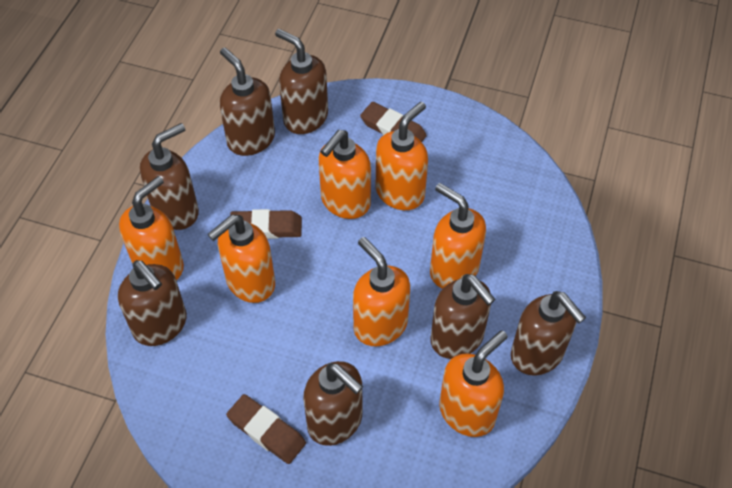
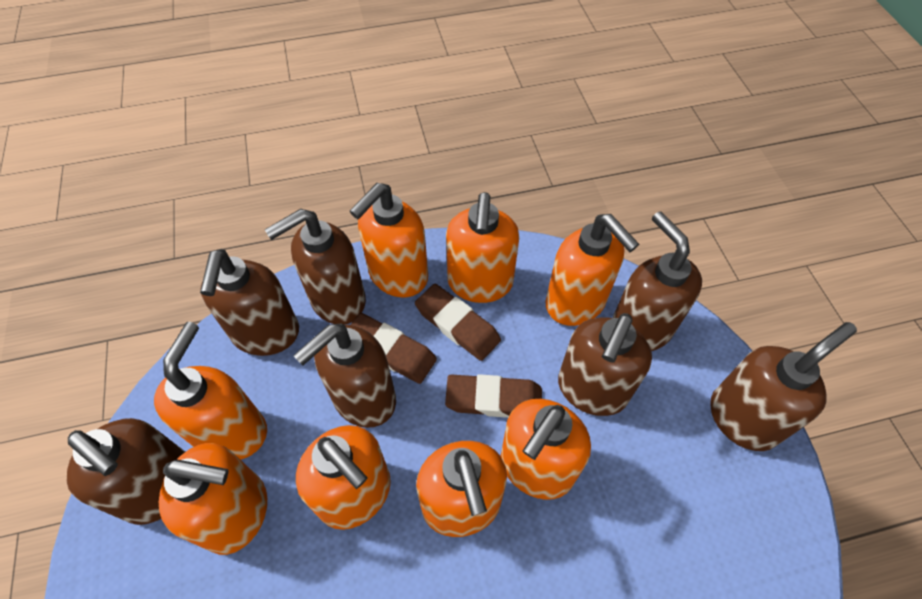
orange soap dispenser: 7 -> 8

